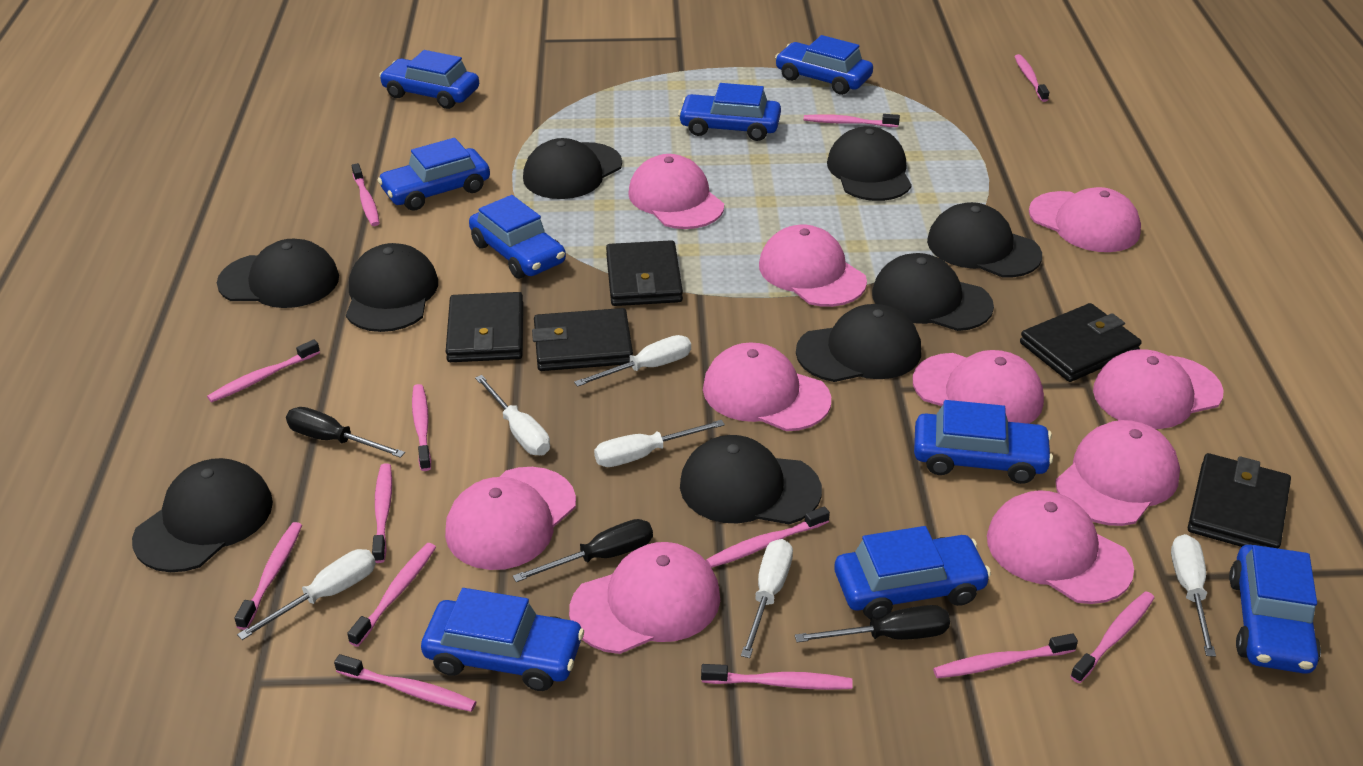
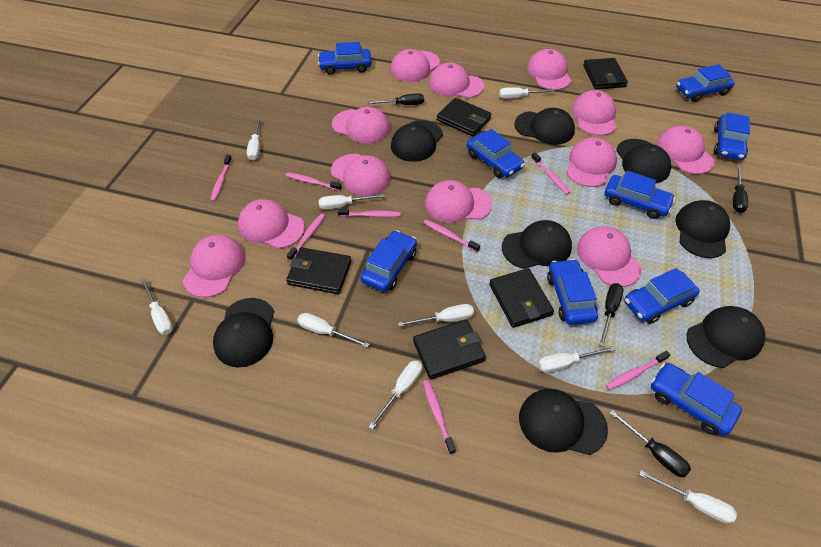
black cap: 9 -> 8
black screwdriver: 3 -> 4
pink cap: 10 -> 12
pink toothbrush: 13 -> 8
white screwdriver: 6 -> 9

